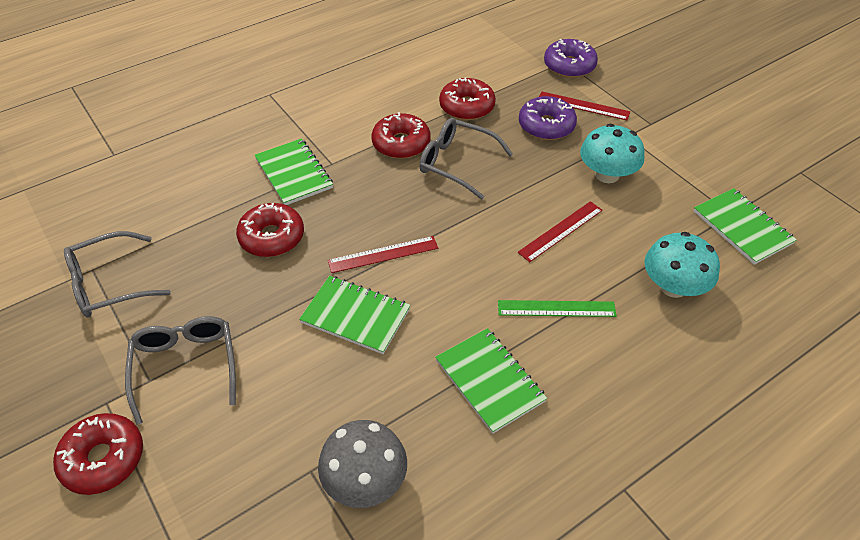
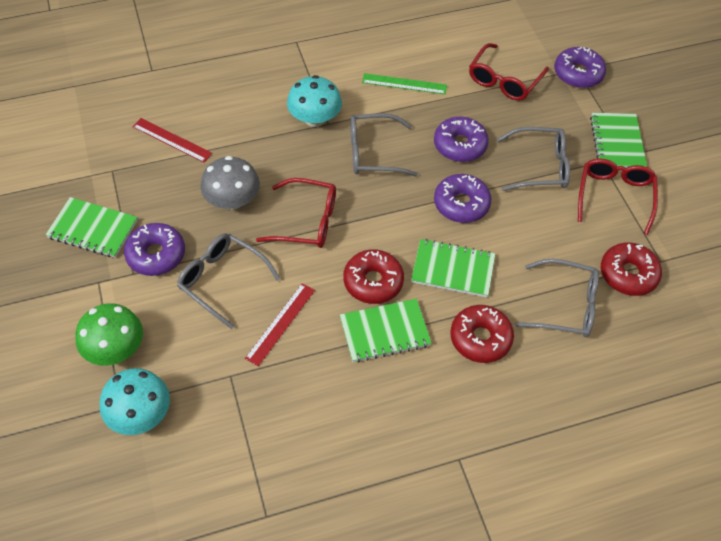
green mushroom: 0 -> 1
grey glasses: 3 -> 4
purple donut: 2 -> 4
red donut: 4 -> 3
red glasses: 0 -> 3
red ruler: 3 -> 2

